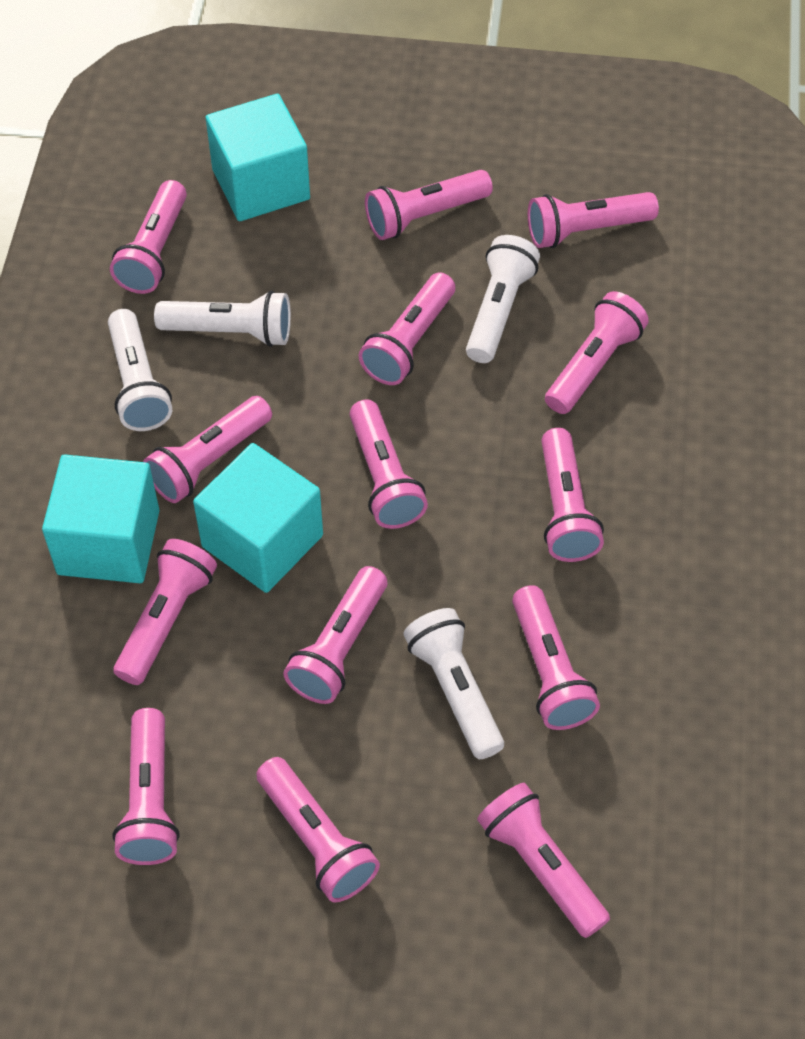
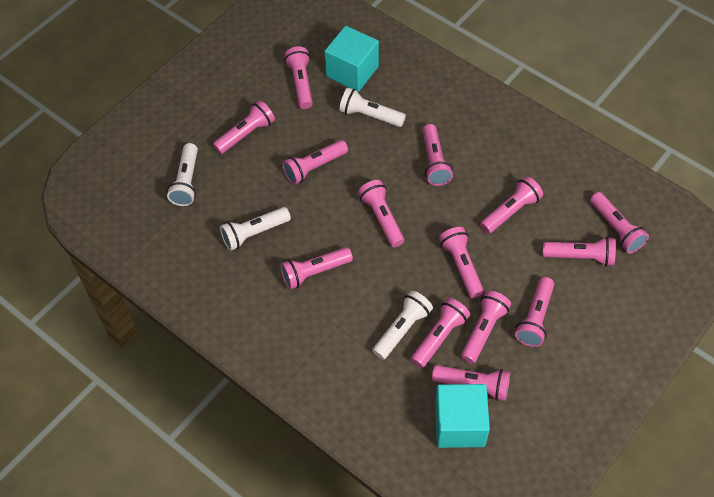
turquoise cube: 3 -> 2

